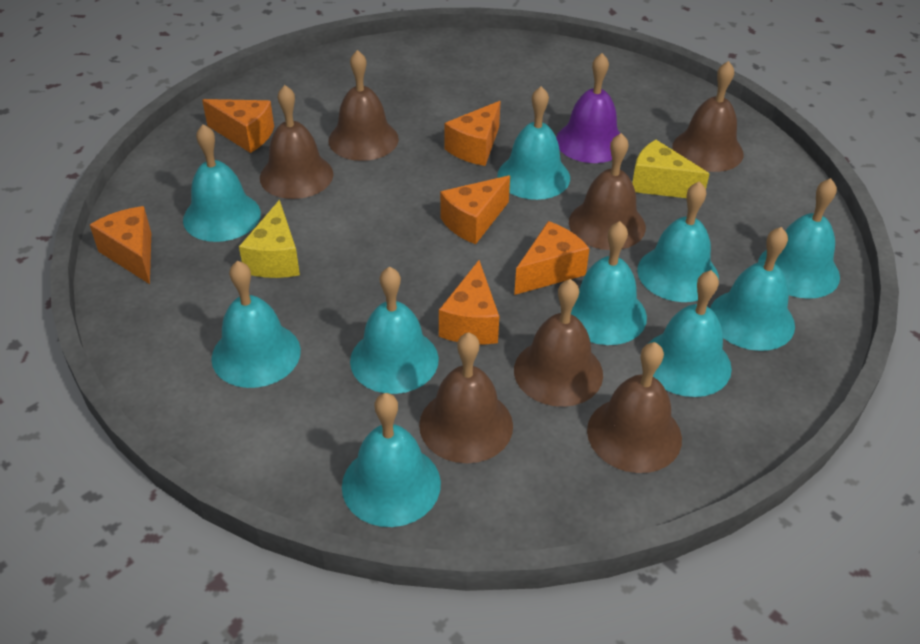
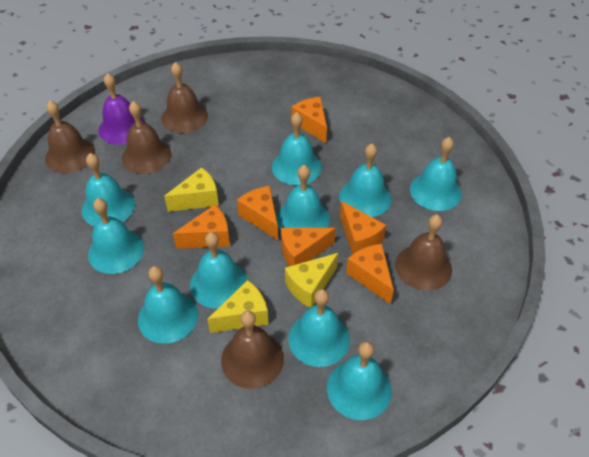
brown bell: 7 -> 5
yellow cheese: 2 -> 3

